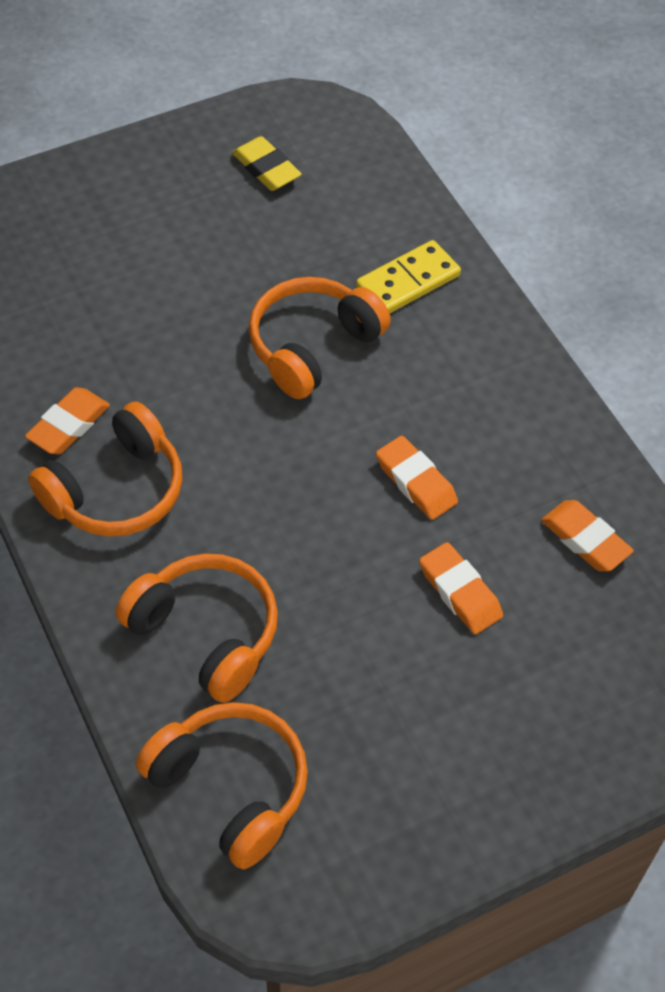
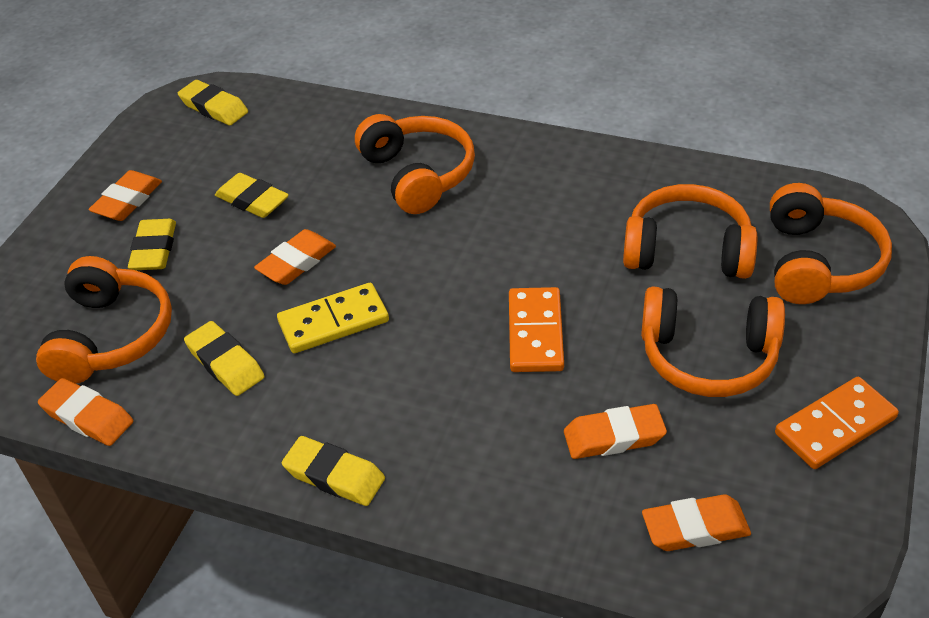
orange domino: 0 -> 2
orange eraser: 4 -> 5
orange headphones: 4 -> 5
yellow eraser: 1 -> 5

